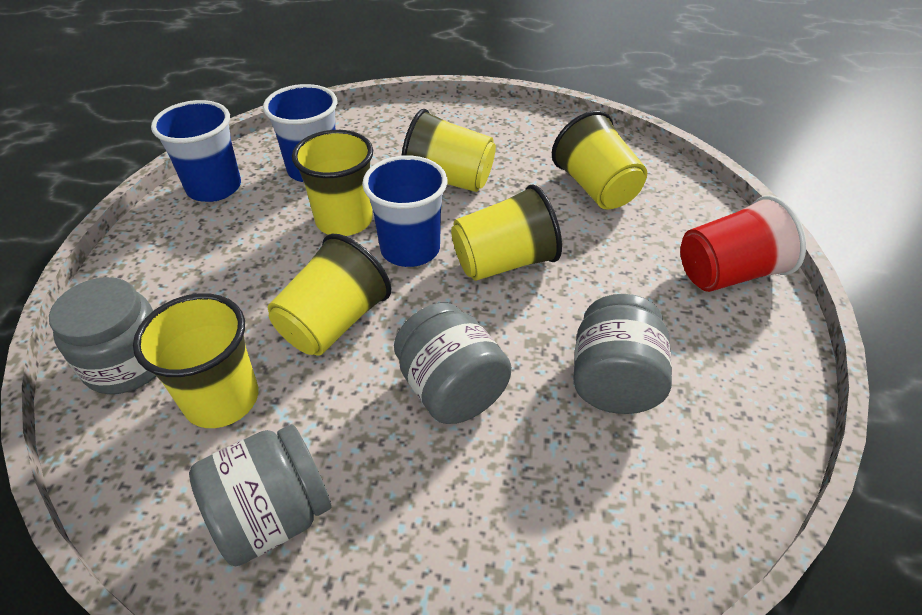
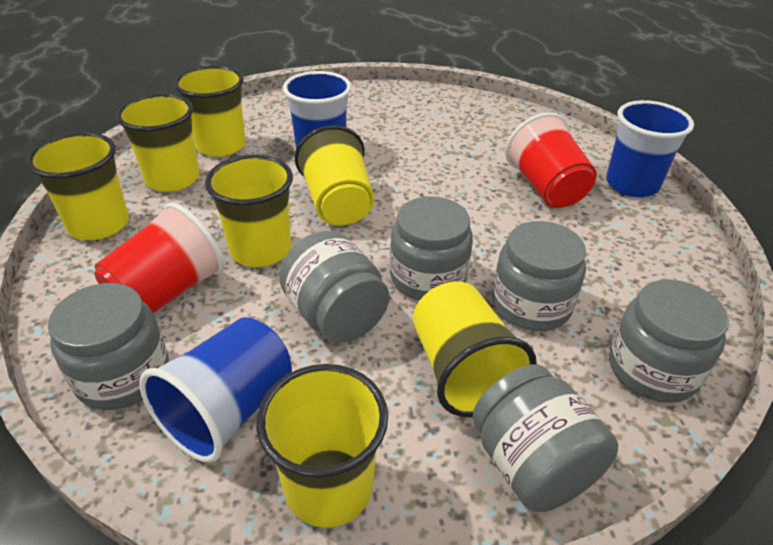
grey jar: 4 -> 6
red cup: 1 -> 2
yellow cup: 6 -> 7

